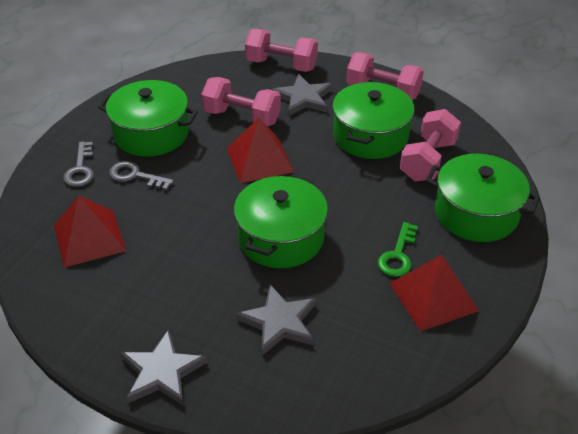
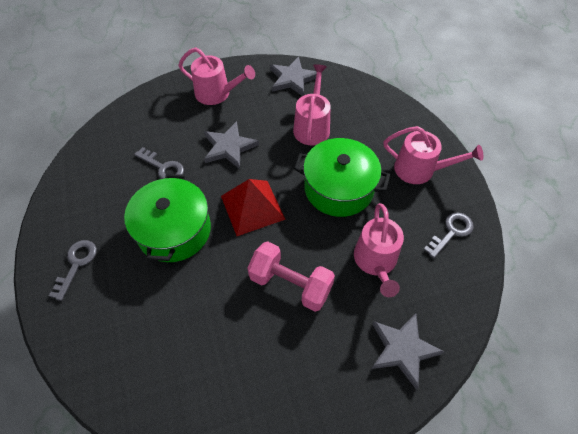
green key: 1 -> 0
green pot: 4 -> 2
grey key: 2 -> 3
pink dumbbell: 4 -> 1
pink watering can: 0 -> 4
red pyramid: 3 -> 1

